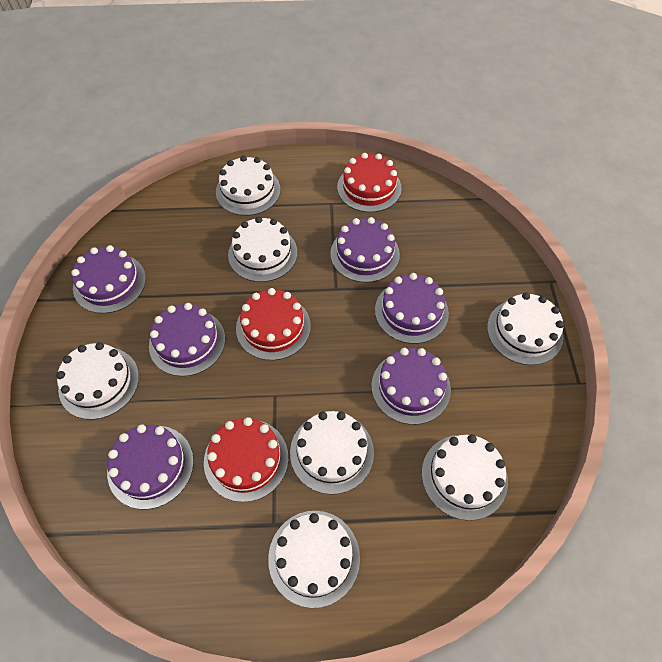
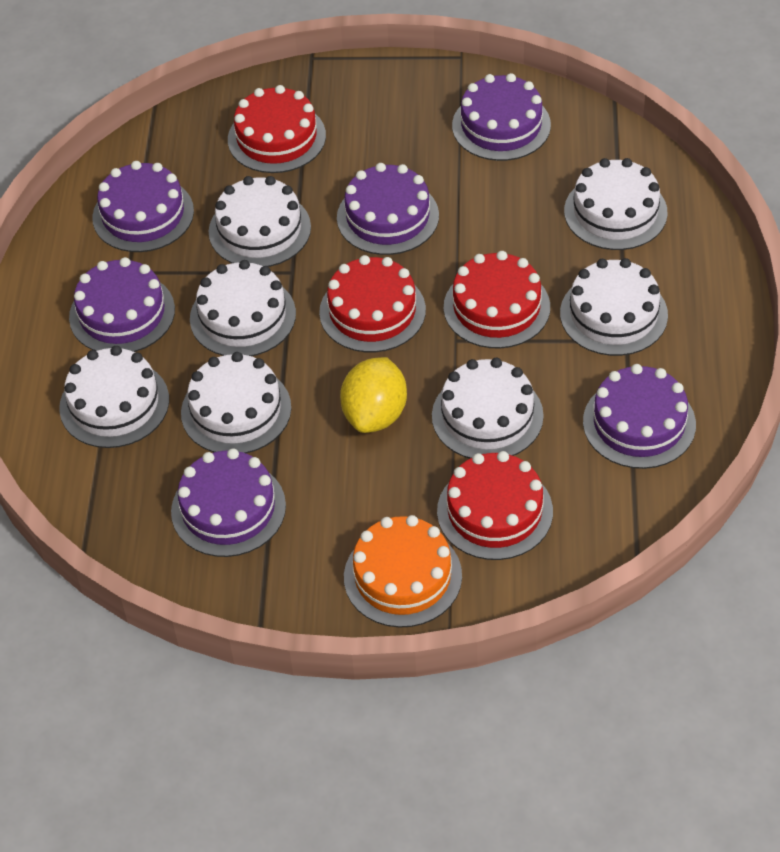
orange cake: 0 -> 1
red cake: 3 -> 4
yellow lemon: 0 -> 1

